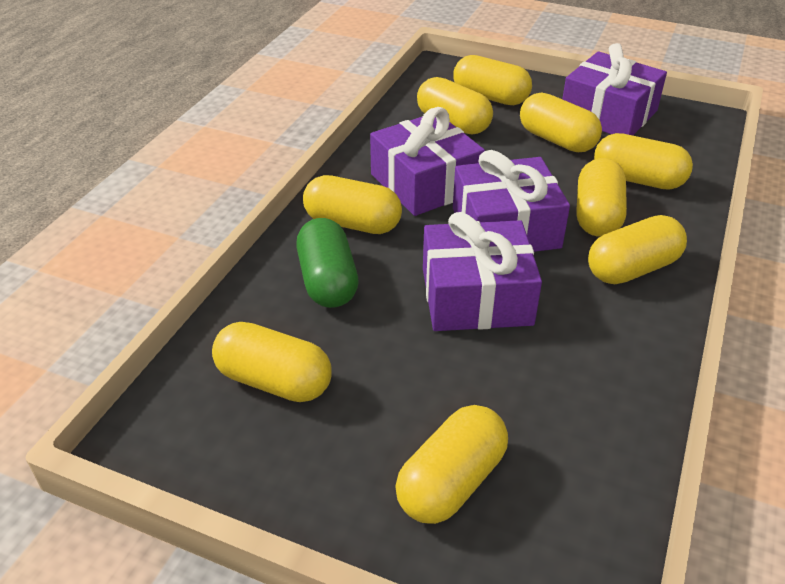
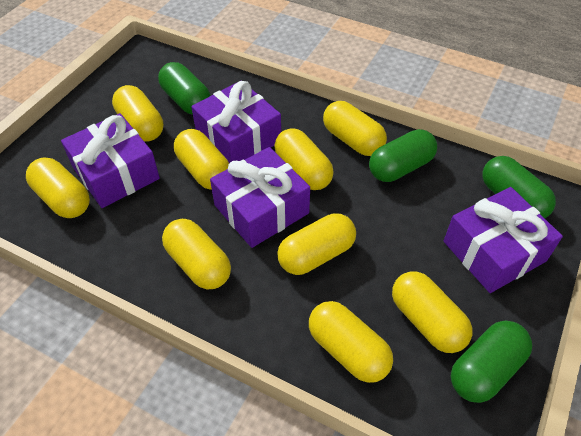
green capsule: 1 -> 4

